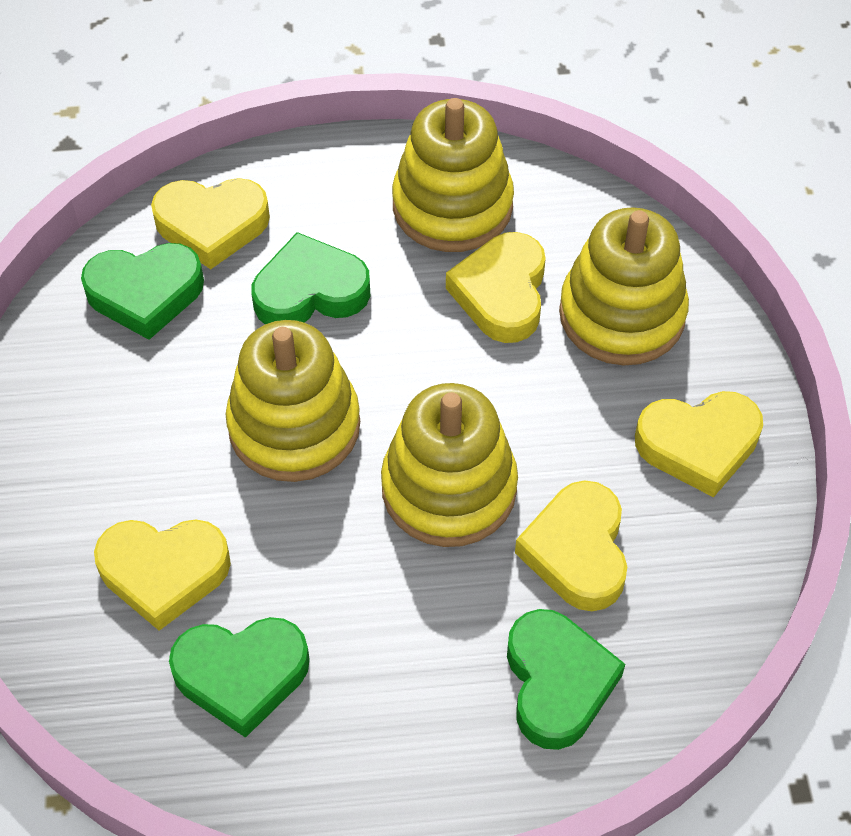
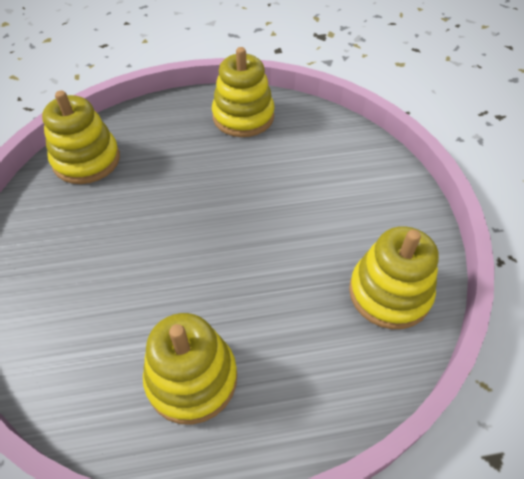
green heart: 4 -> 0
yellow heart: 5 -> 0

